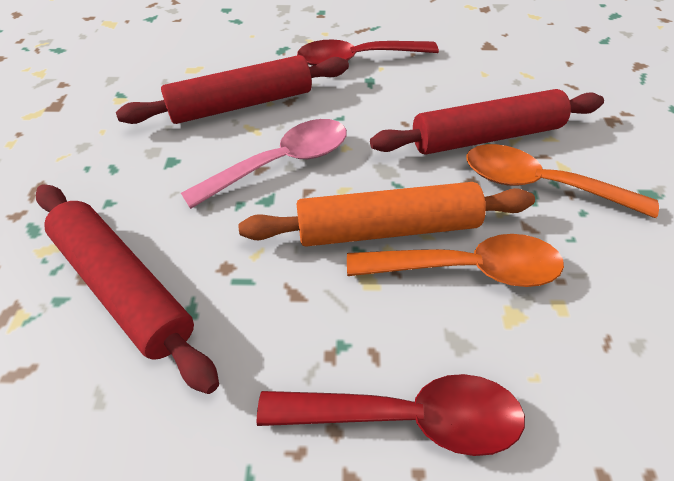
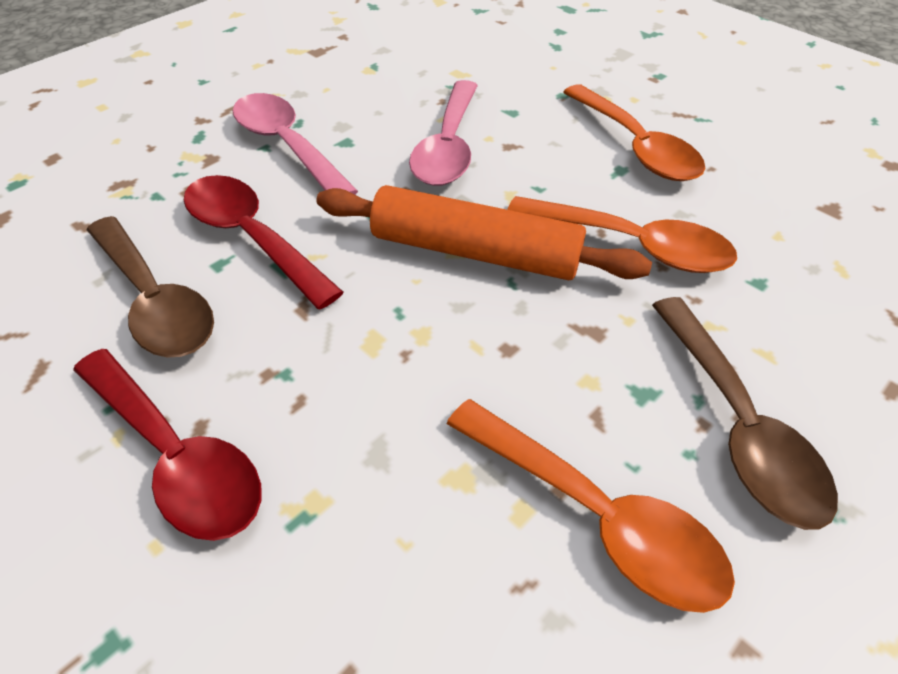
brown spoon: 0 -> 2
orange spoon: 2 -> 3
pink spoon: 1 -> 2
red rolling pin: 3 -> 0

